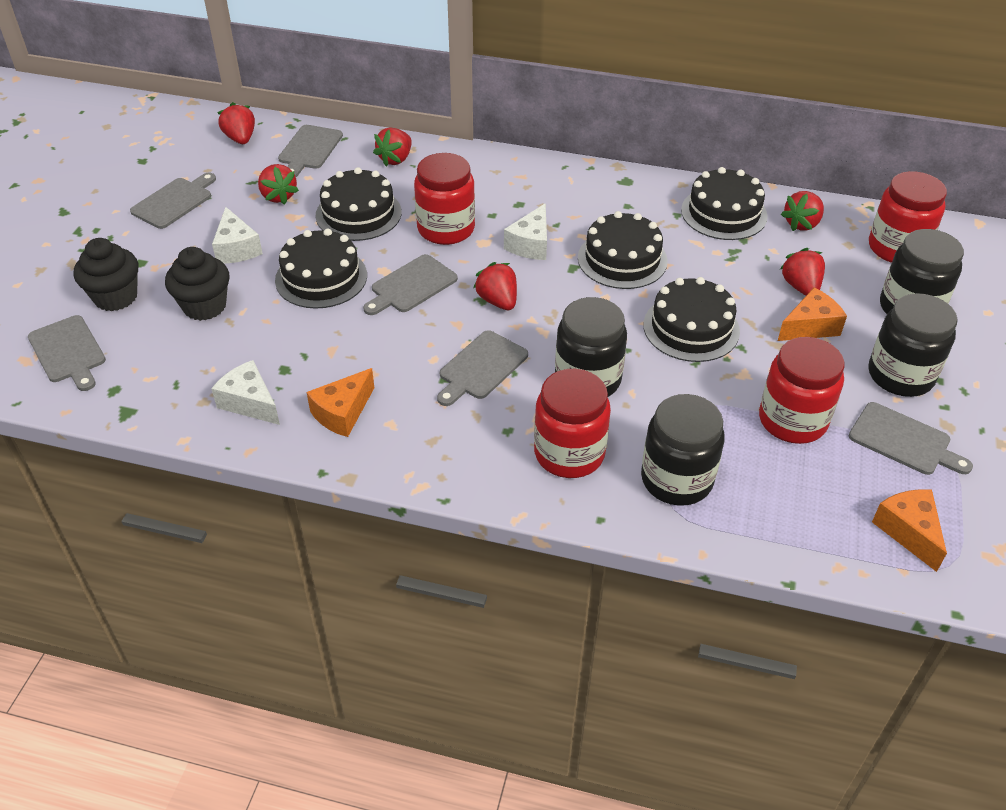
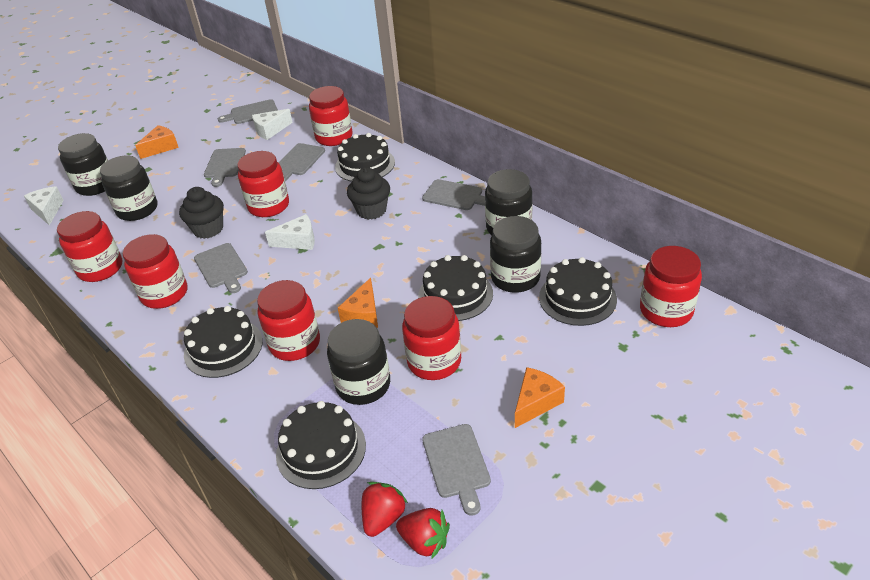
black jar: 4 -> 5
red jar: 4 -> 7
red strawberry: 6 -> 2

